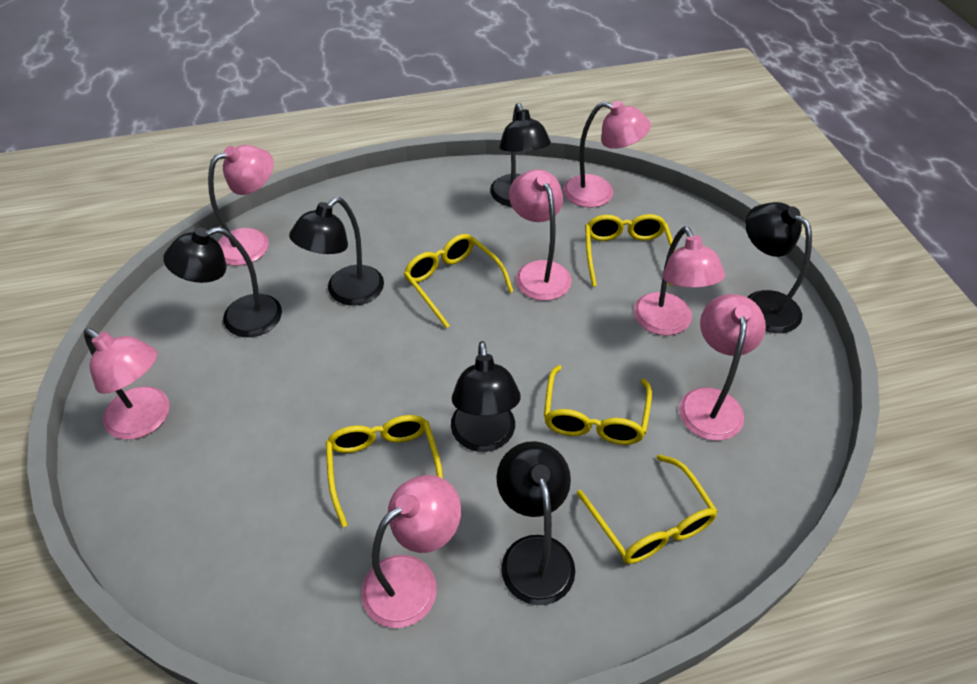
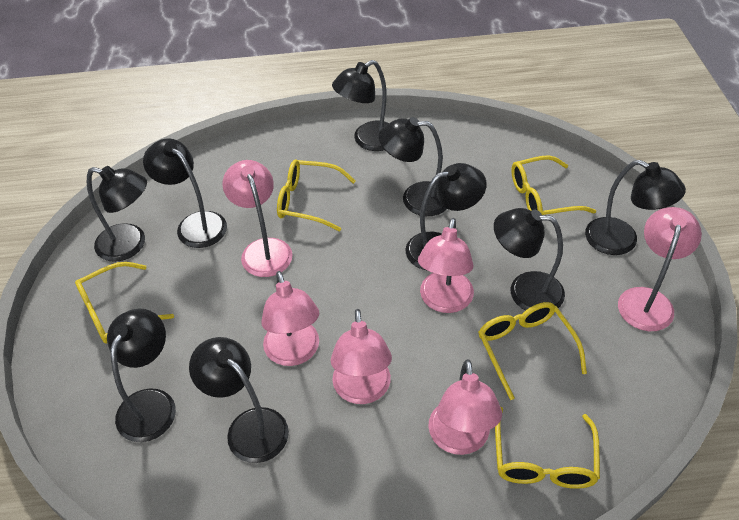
black lamp: 6 -> 9
pink lamp: 7 -> 6

